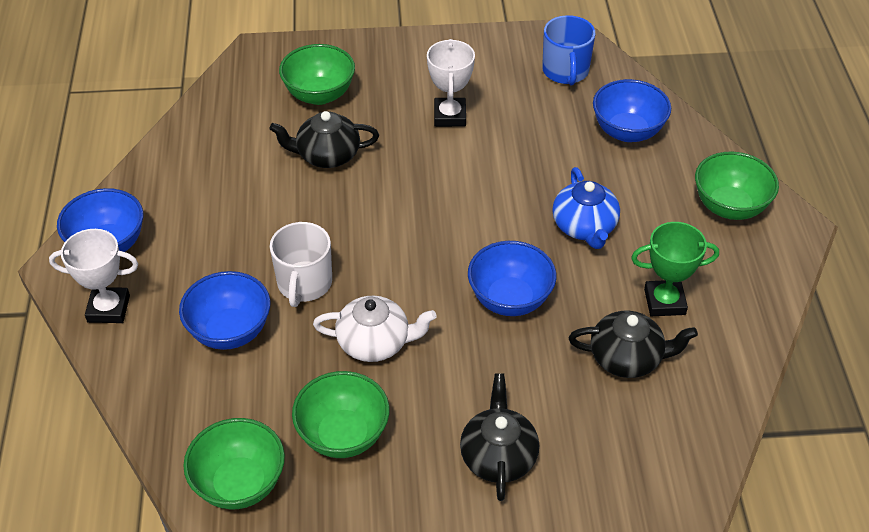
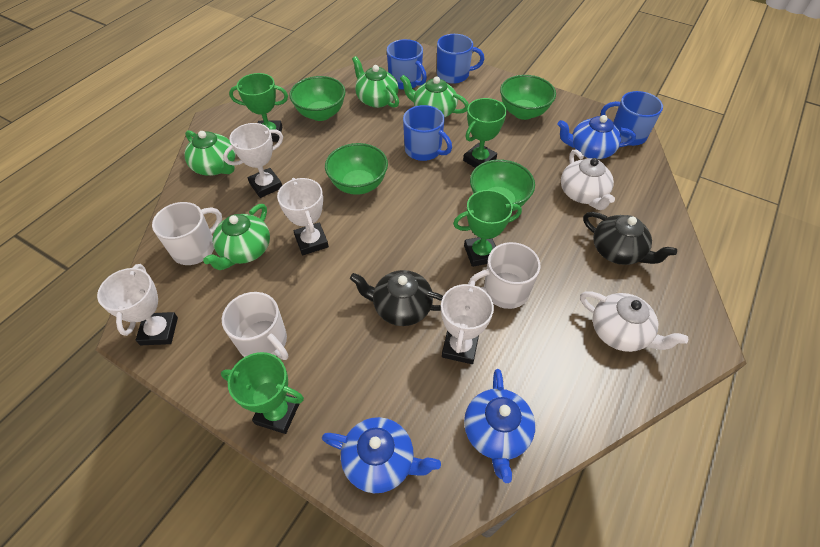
black teapot: 3 -> 2
blue bowl: 4 -> 0
blue mug: 1 -> 4
blue teapot: 1 -> 3
green teapot: 0 -> 4
green trophy: 1 -> 4
white mug: 1 -> 3
white teapot: 1 -> 2
white trophy: 2 -> 4

